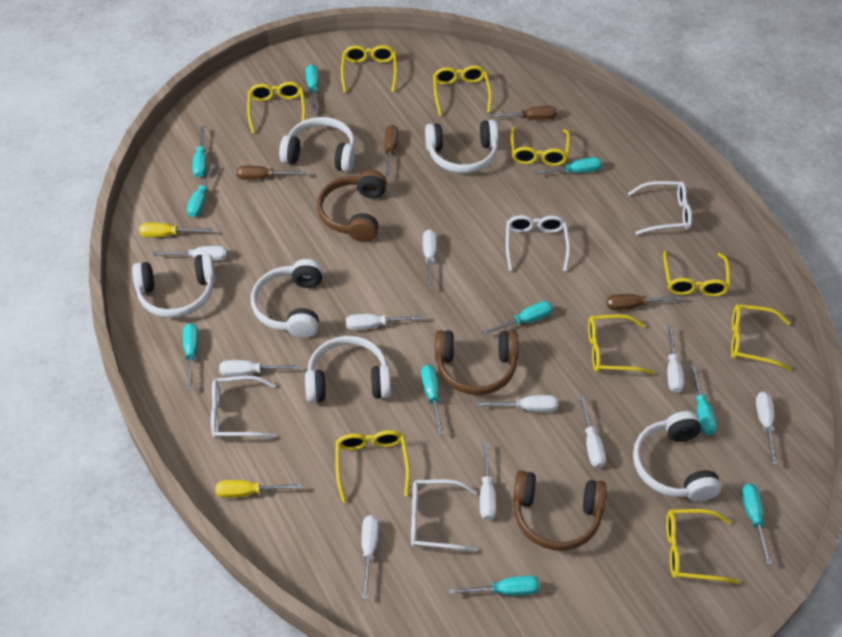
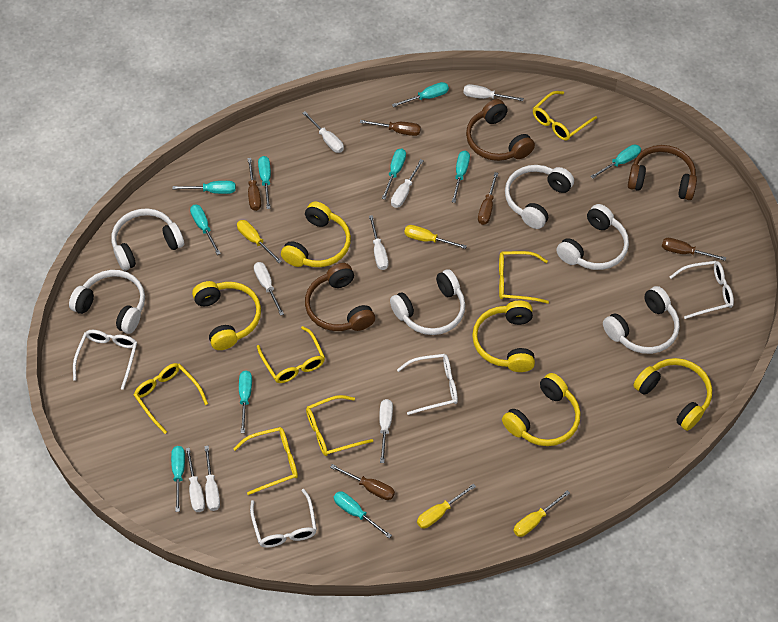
brown screwdriver: 4 -> 5
white screwdriver: 10 -> 8
yellow glasses: 9 -> 6
yellow headphones: 0 -> 5
yellow screwdriver: 2 -> 4

